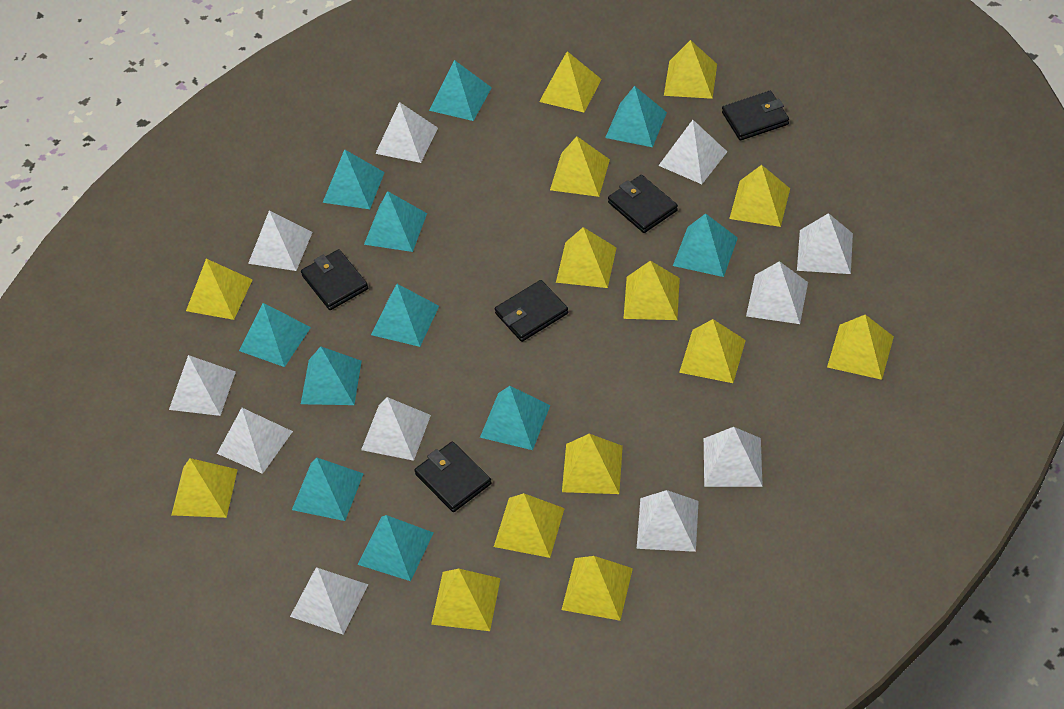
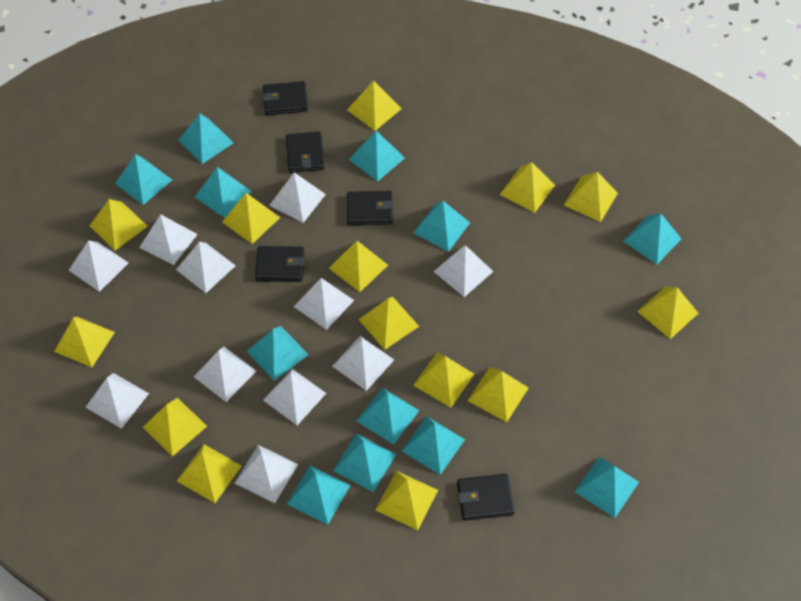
turquoise pyramid: 11 -> 12

